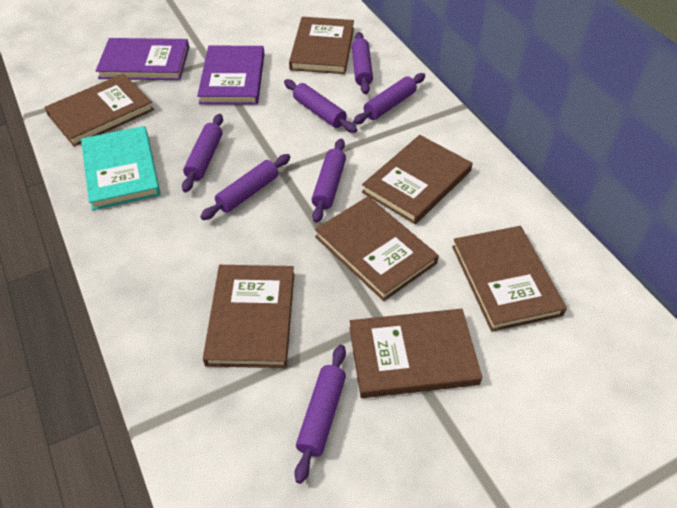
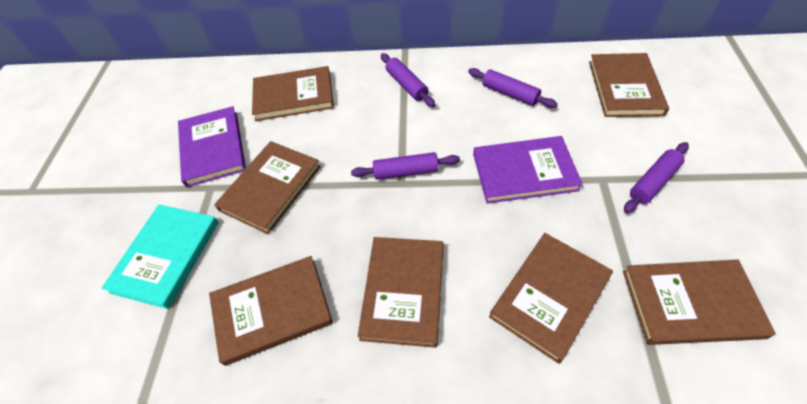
purple rolling pin: 7 -> 4

